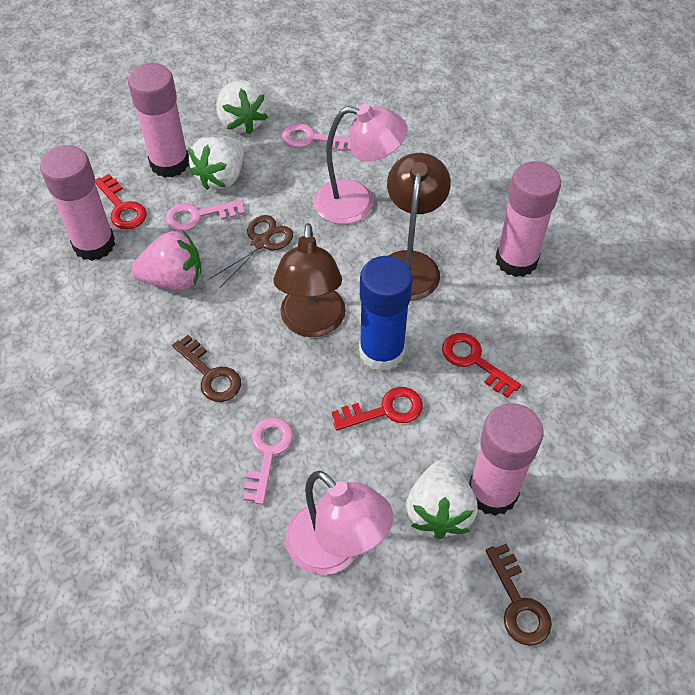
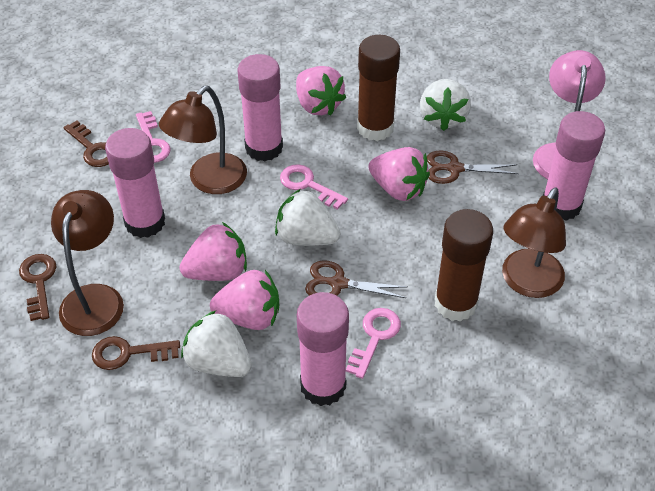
blue glue stick: 1 -> 0
brown glue stick: 0 -> 2
brown key: 2 -> 3
brown lamp: 2 -> 3
brown scissors: 1 -> 2
pink lamp: 2 -> 1
pink strawberry: 1 -> 4
red key: 3 -> 0

